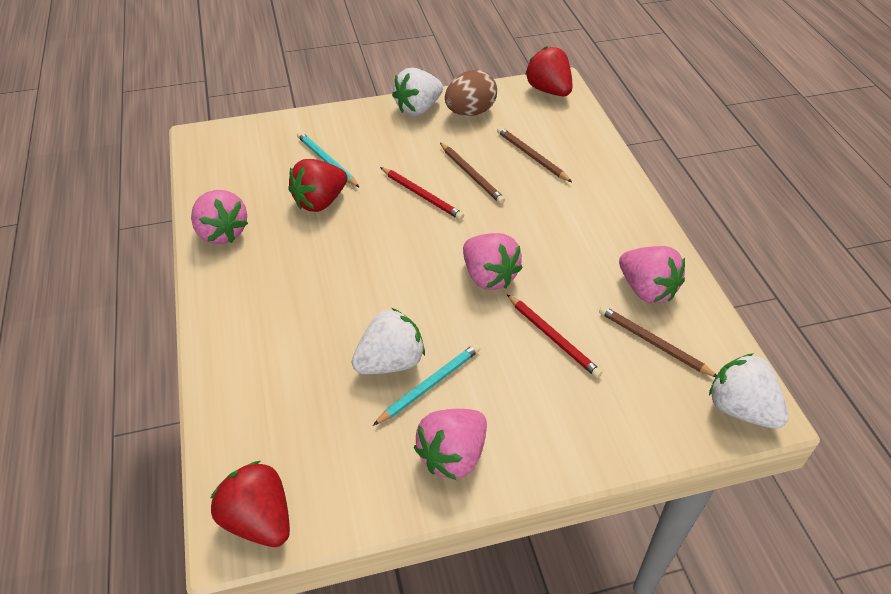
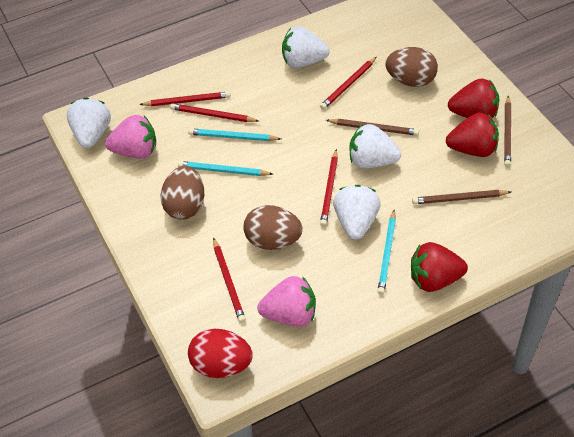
brown egg: 1 -> 3
pink strawberry: 4 -> 2
red egg: 0 -> 1
red pencil: 2 -> 5
turquoise pencil: 2 -> 3
white strawberry: 3 -> 4

